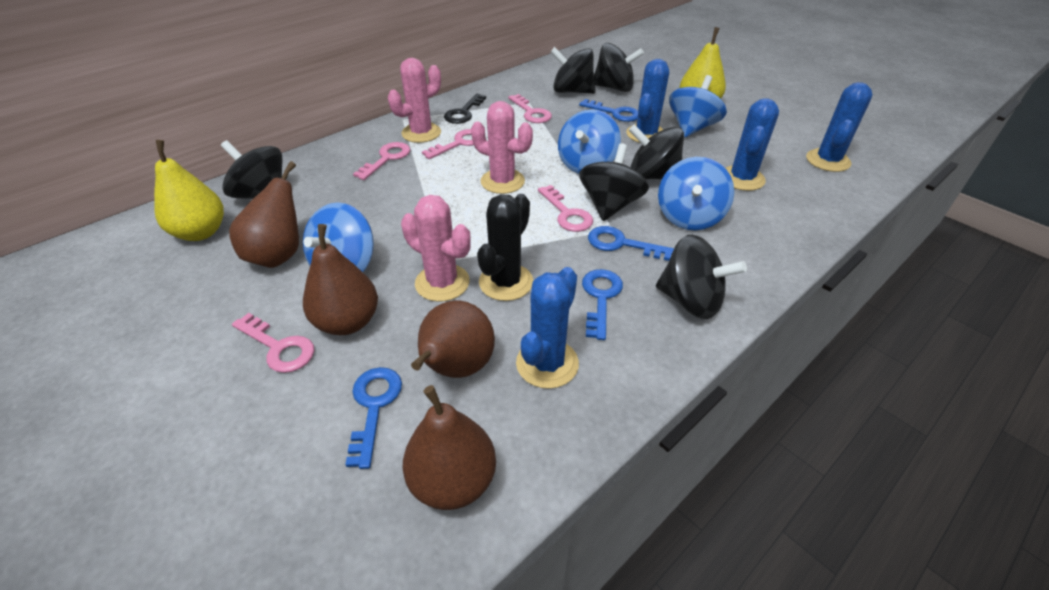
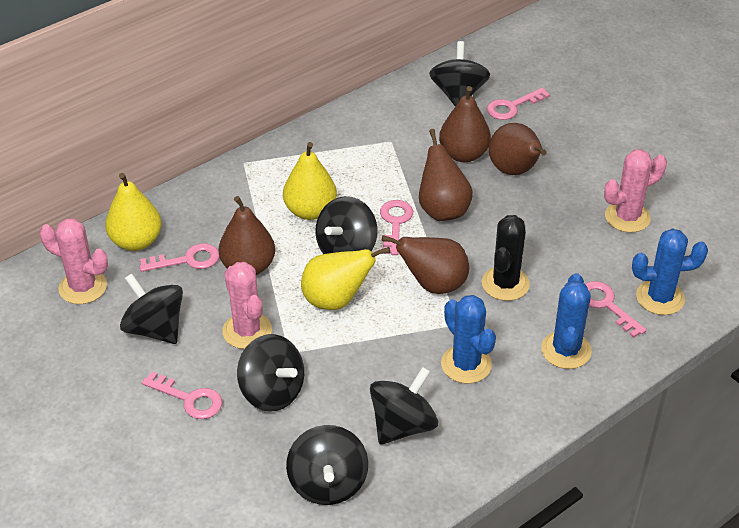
black key: 1 -> 0
blue cactus: 4 -> 3
blue key: 4 -> 0
blue spinning top: 4 -> 0
brown pear: 4 -> 5
yellow pear: 2 -> 3

